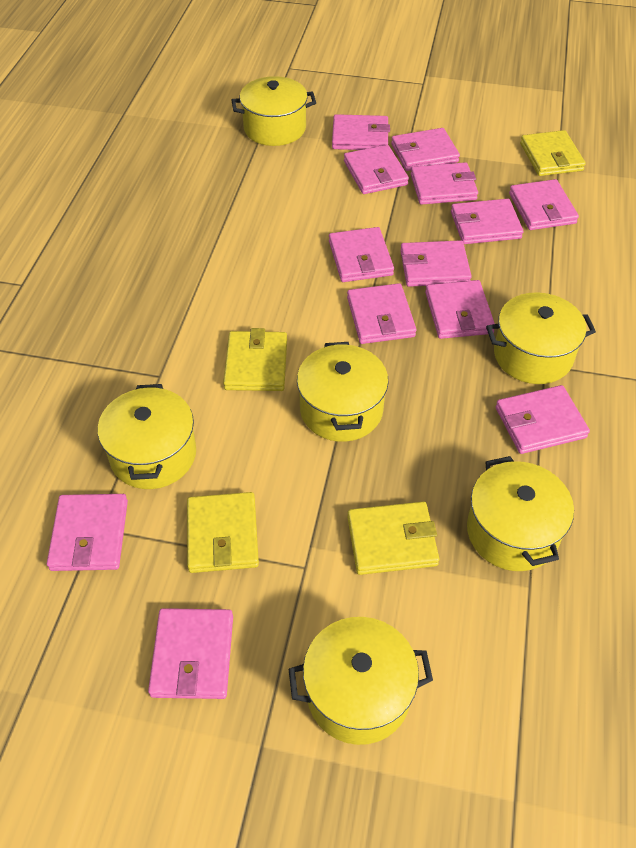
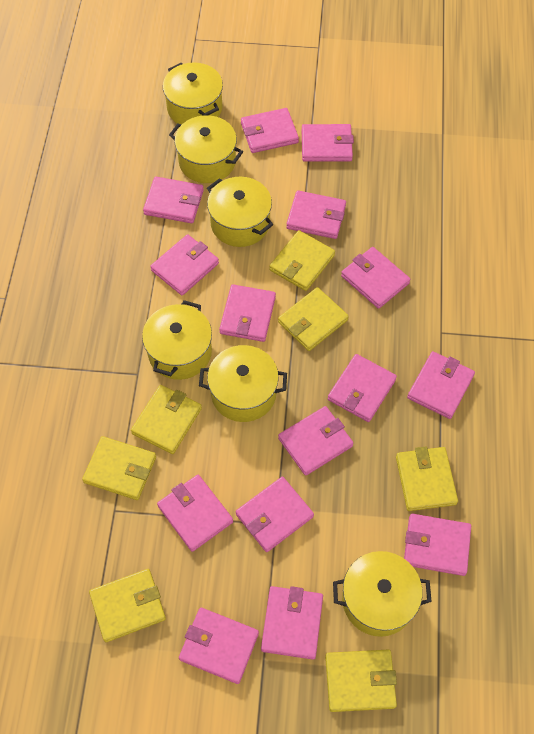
pink wallet: 13 -> 15
yellow wallet: 4 -> 7

